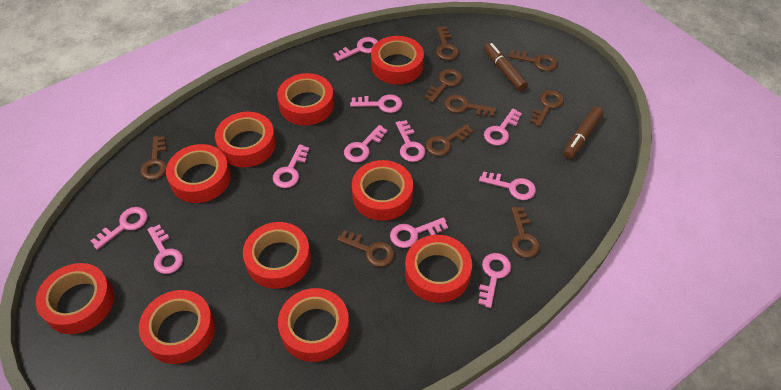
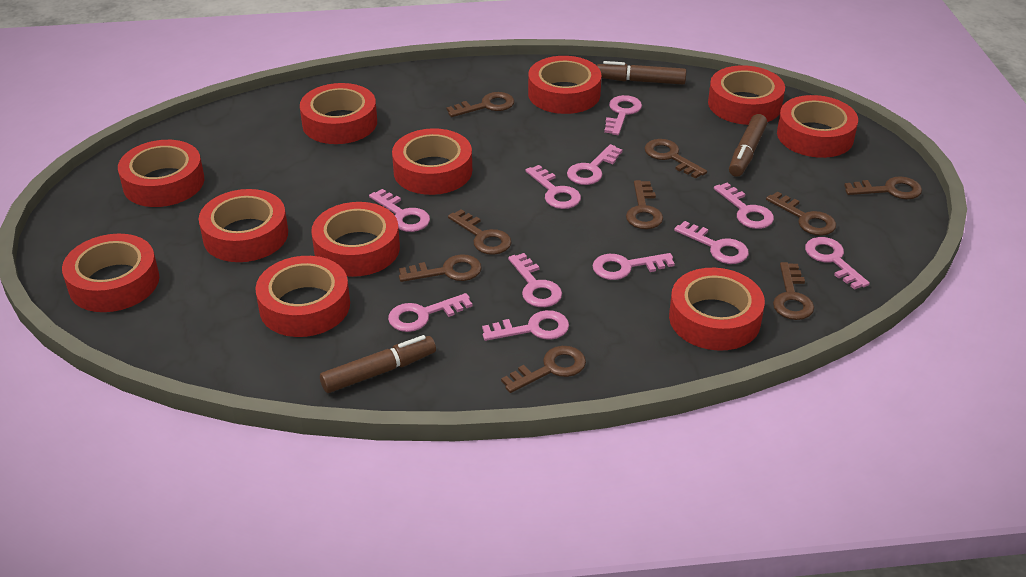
brown marker: 2 -> 3
red tape: 10 -> 11

